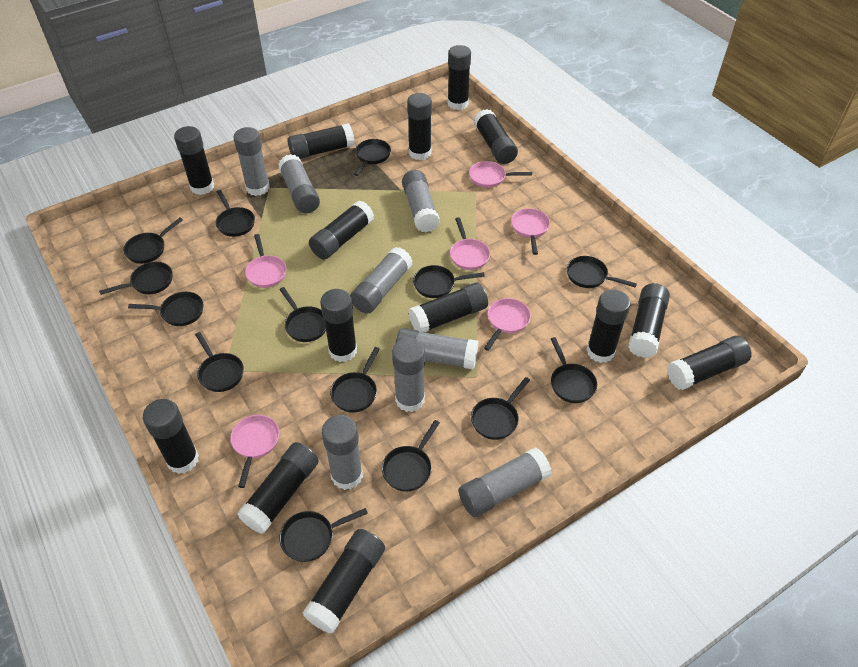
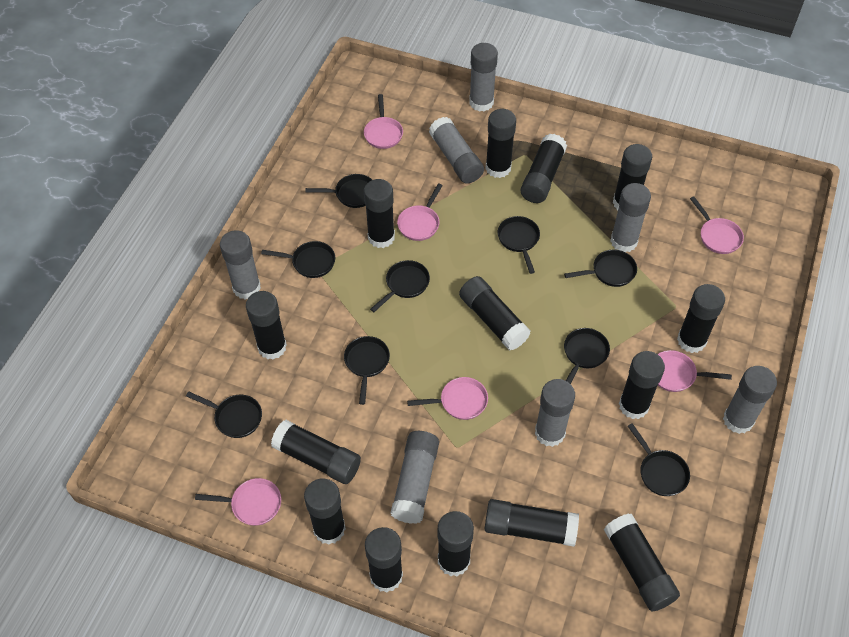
black pan: 14 -> 9
grey glue stick: 8 -> 7

